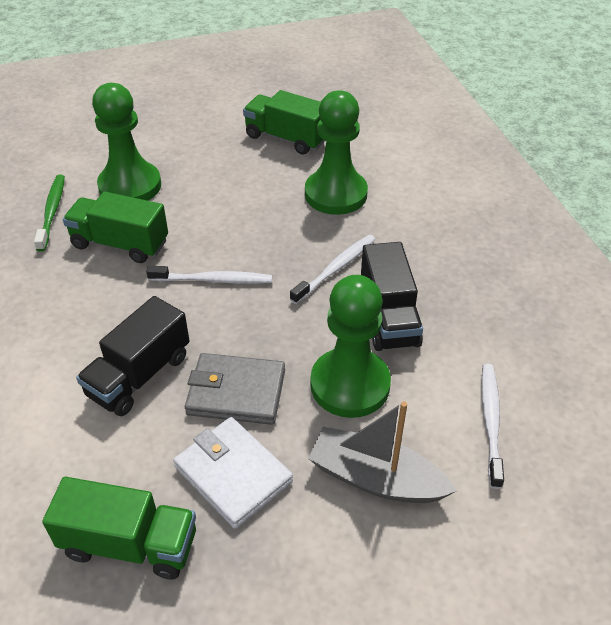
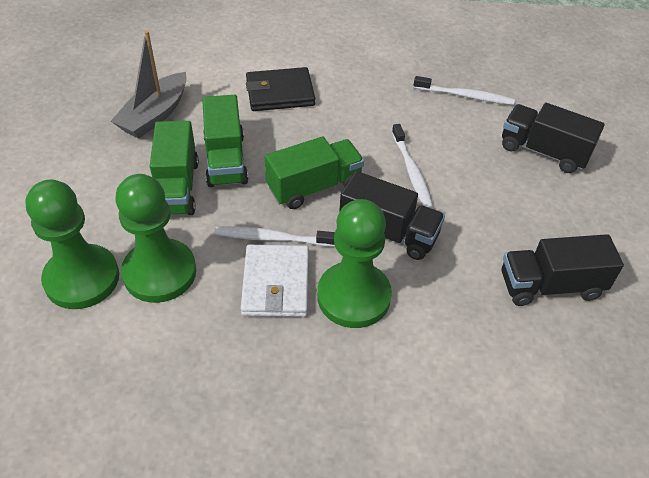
black truck: 2 -> 3
black wallet: 0 -> 1
green toothbrush: 1 -> 0
grey wallet: 1 -> 0

